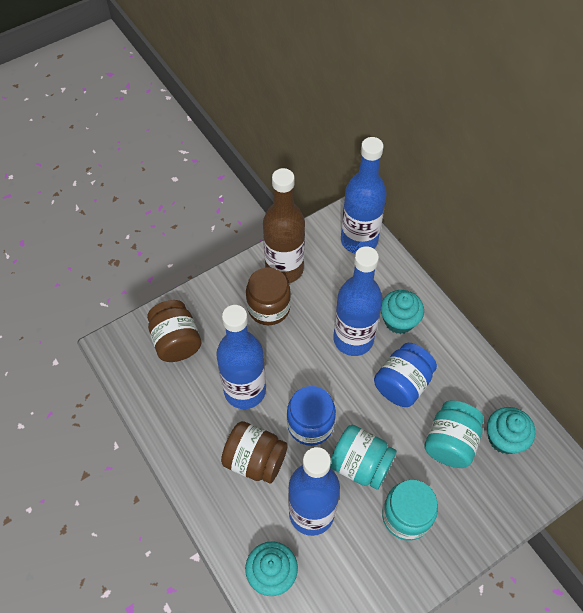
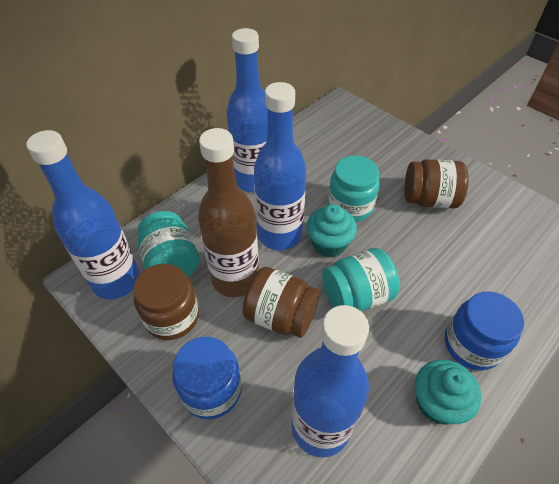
turquoise cupcake: 3 -> 2

